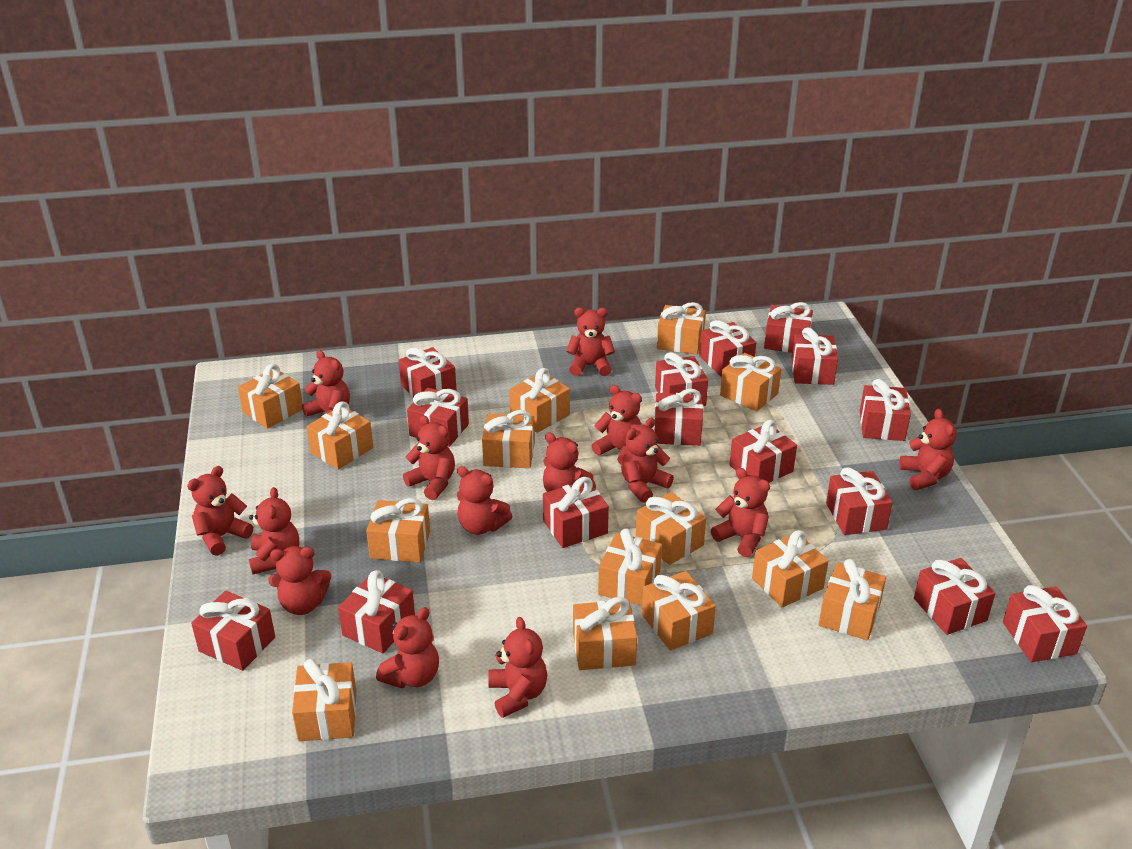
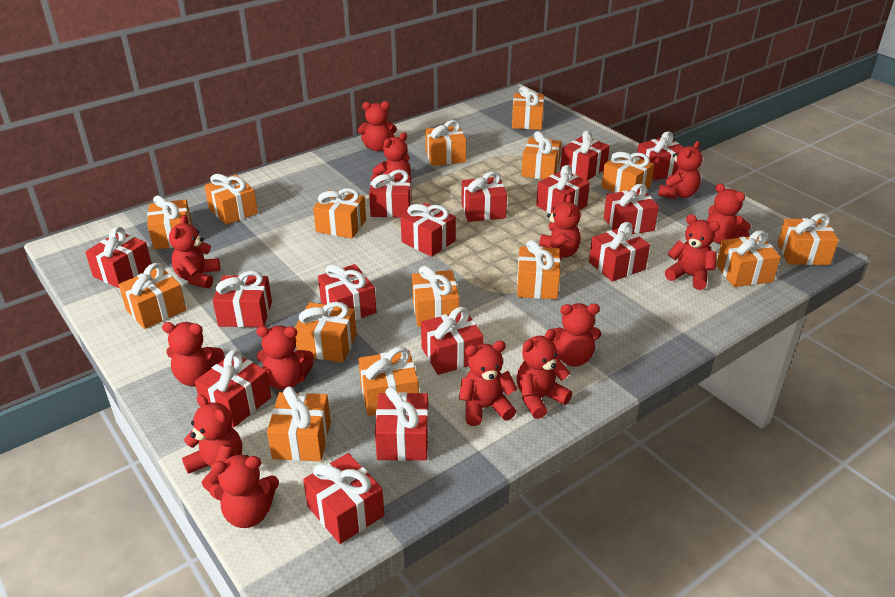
orange gift: 14 -> 15

